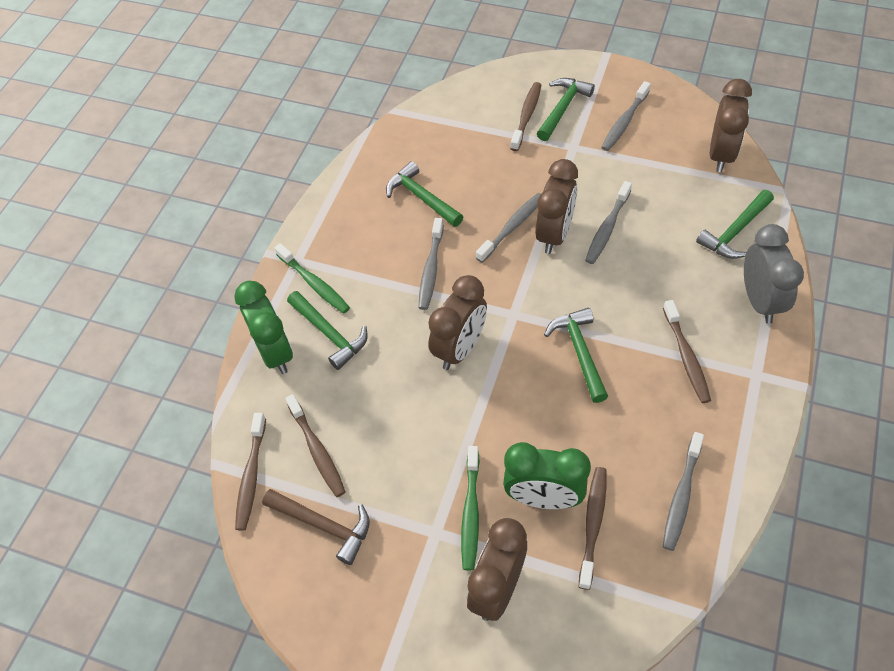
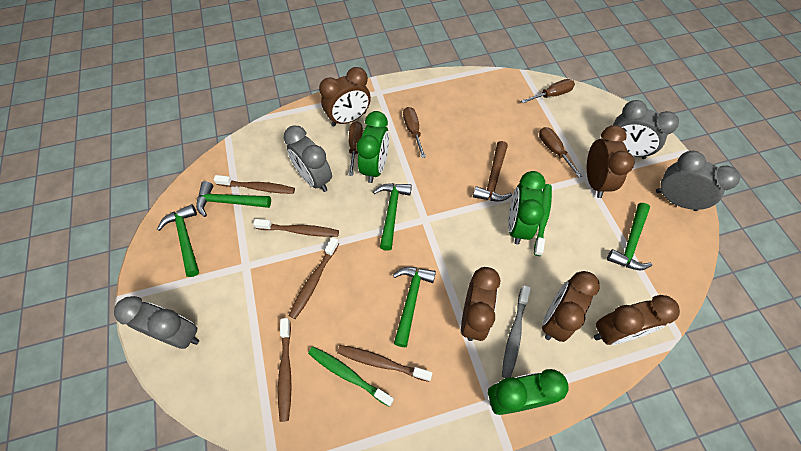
brown clock: 4 -> 5
brown screwdriver: 0 -> 4
green clock: 2 -> 3
grey clock: 1 -> 4
grey toothbrush: 5 -> 1

